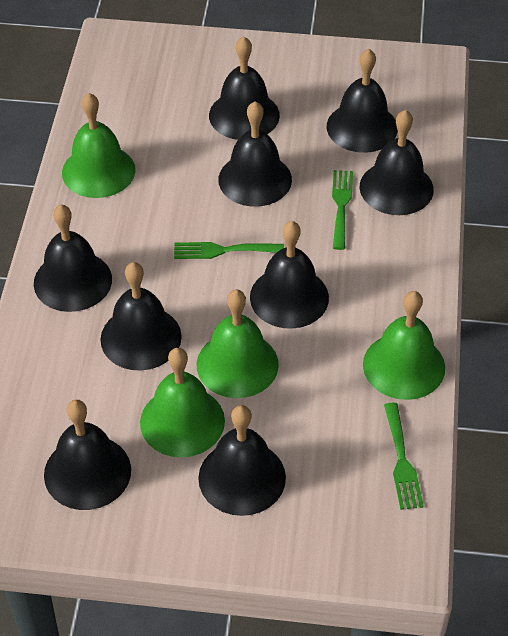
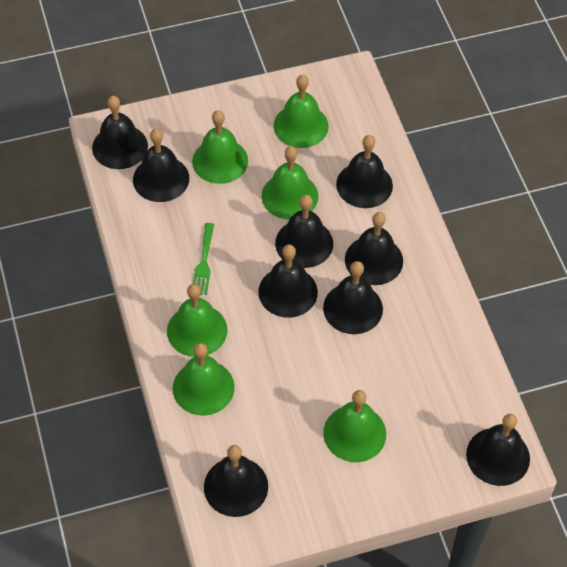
green bell: 4 -> 6
green fork: 3 -> 1

